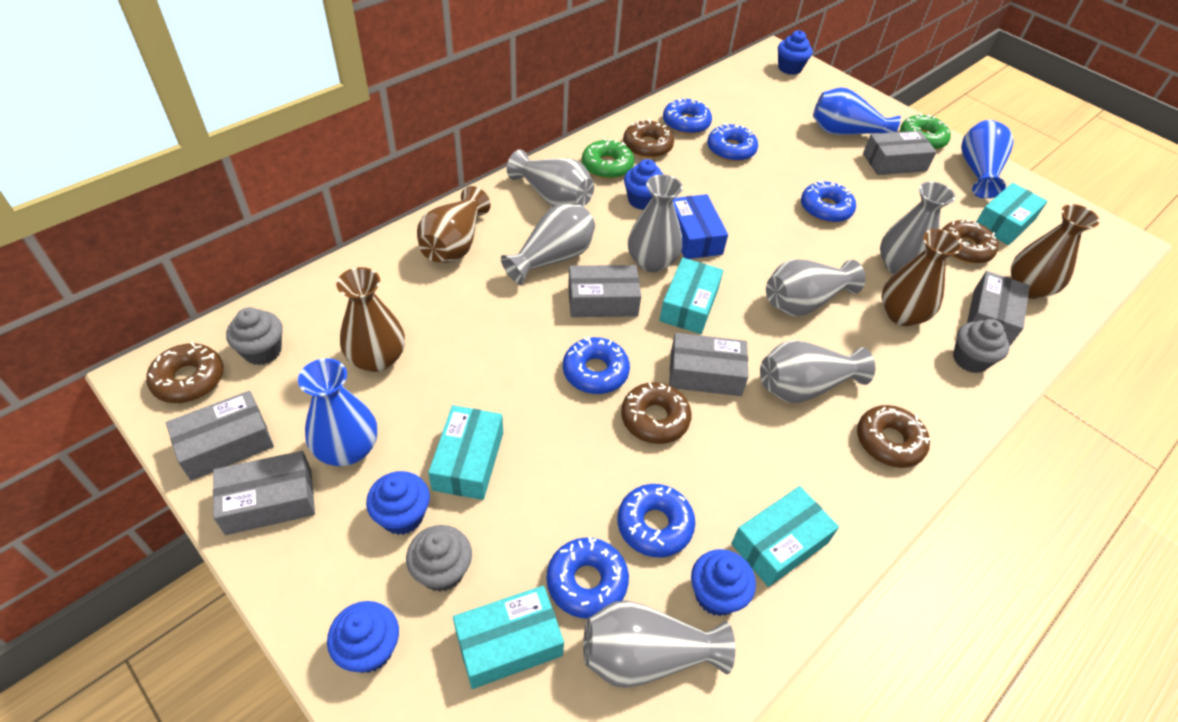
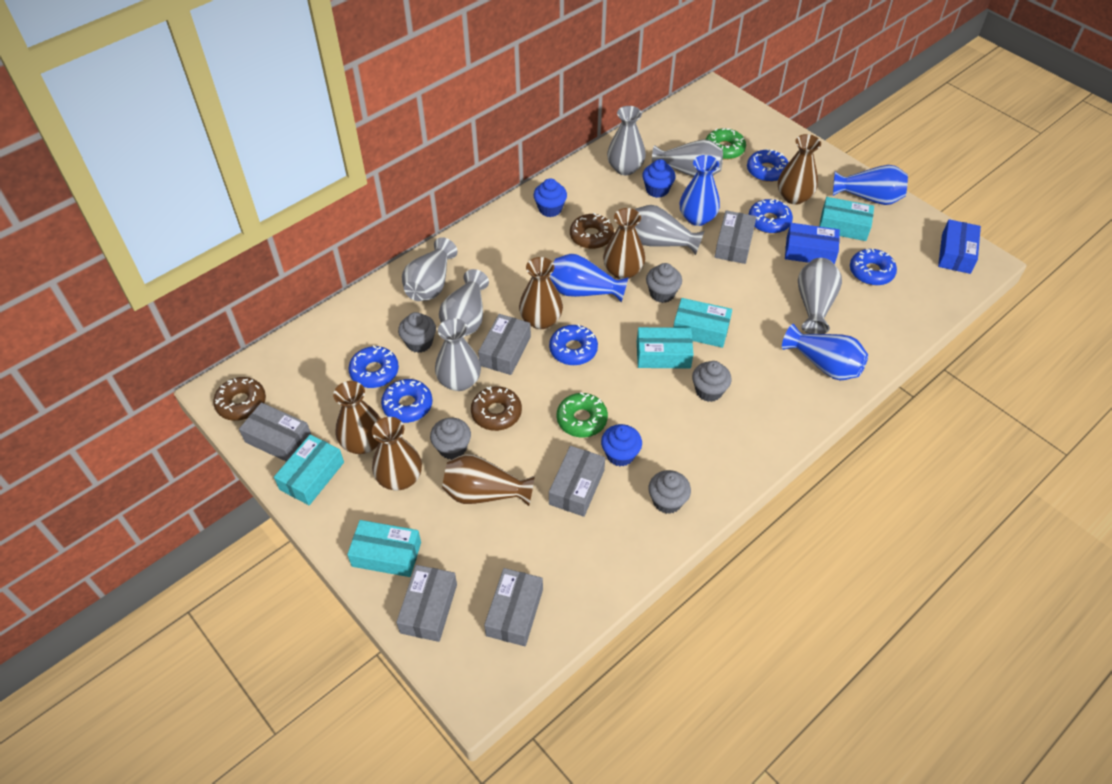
blue box: 1 -> 2
blue cupcake: 5 -> 3
blue vase: 3 -> 4
brown donut: 5 -> 3
brown vase: 4 -> 6
grey cupcake: 3 -> 5

